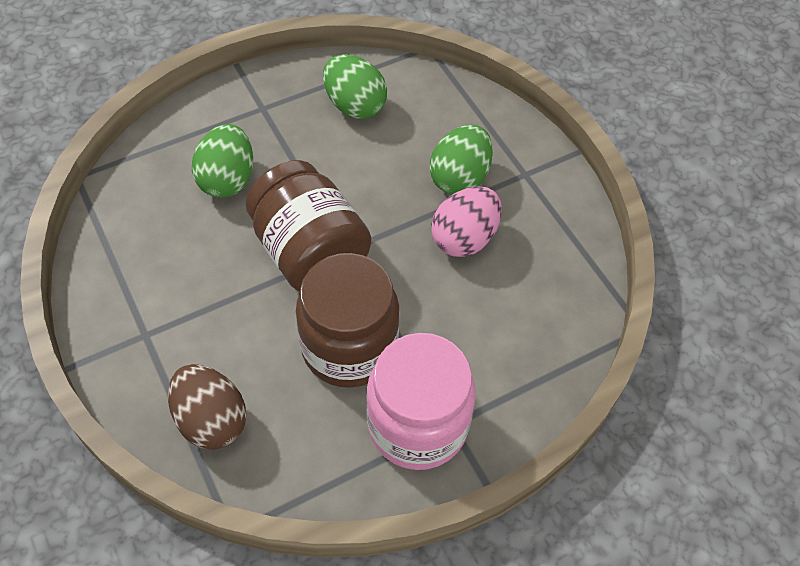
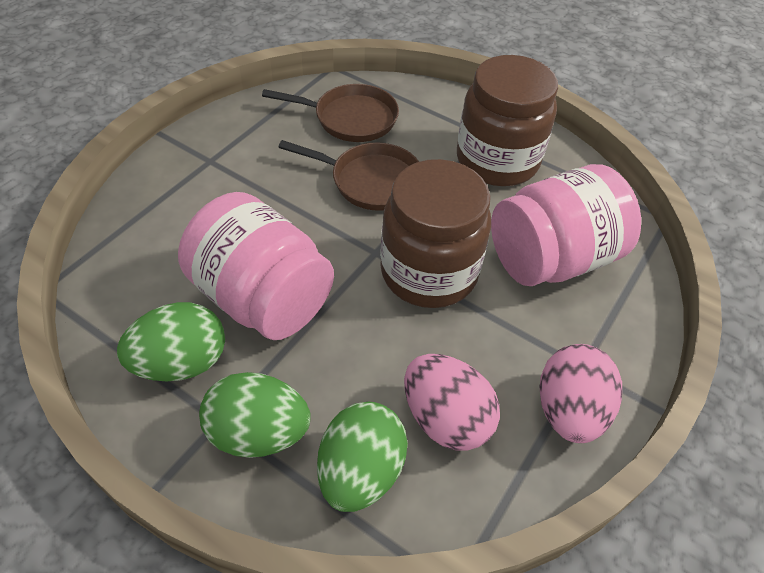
brown egg: 1 -> 0
brown pan: 0 -> 2
pink egg: 1 -> 2
pink jar: 1 -> 2

